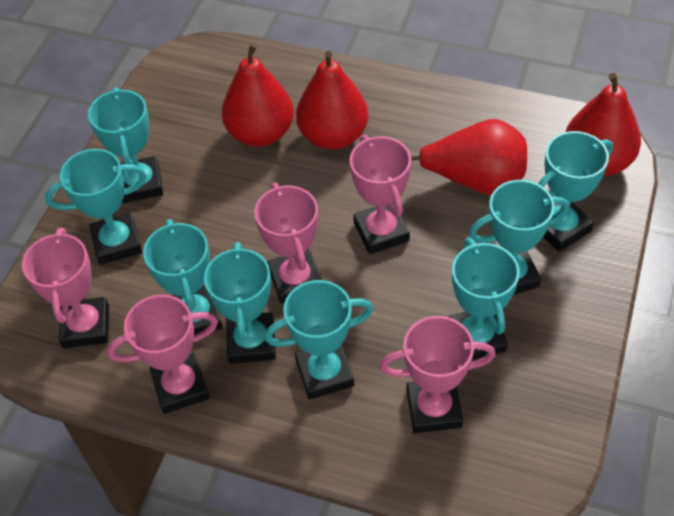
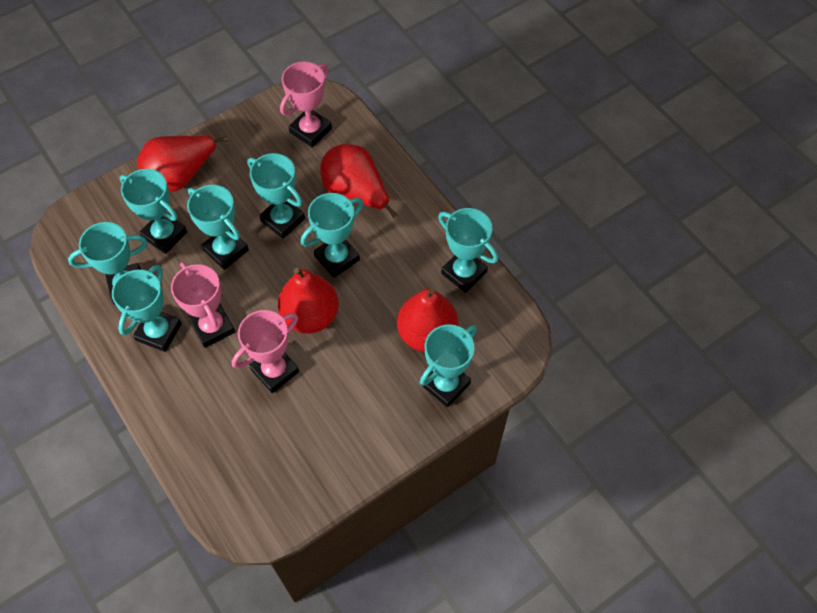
pink trophy: 5 -> 3

